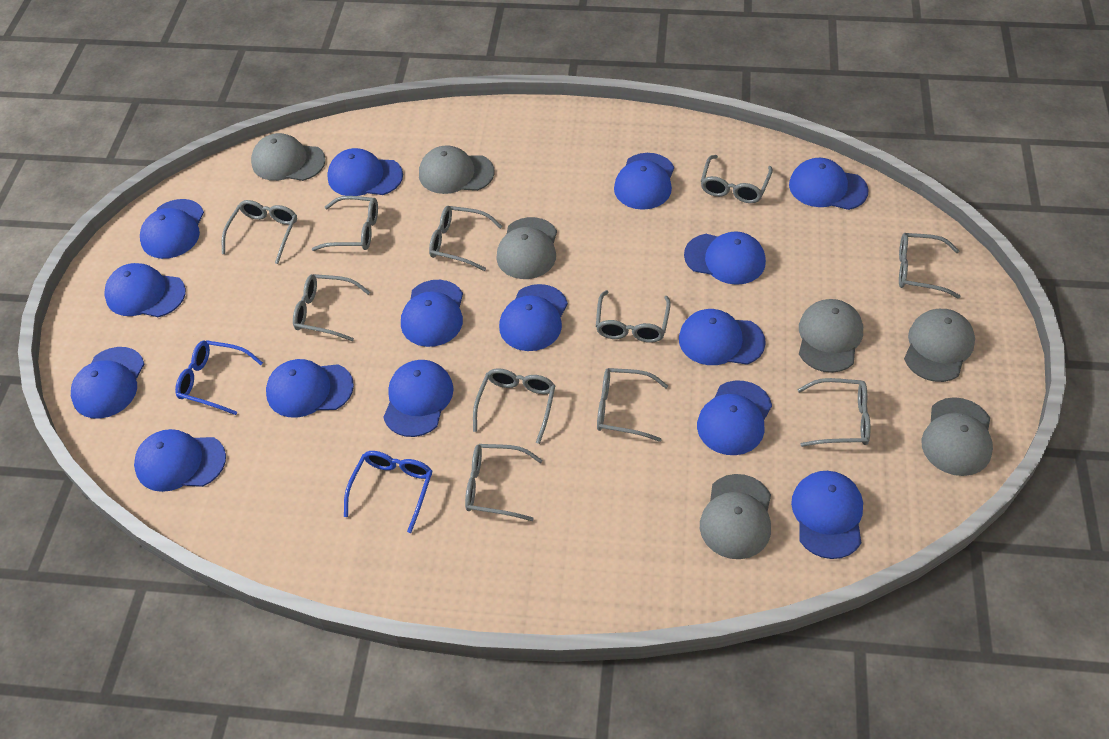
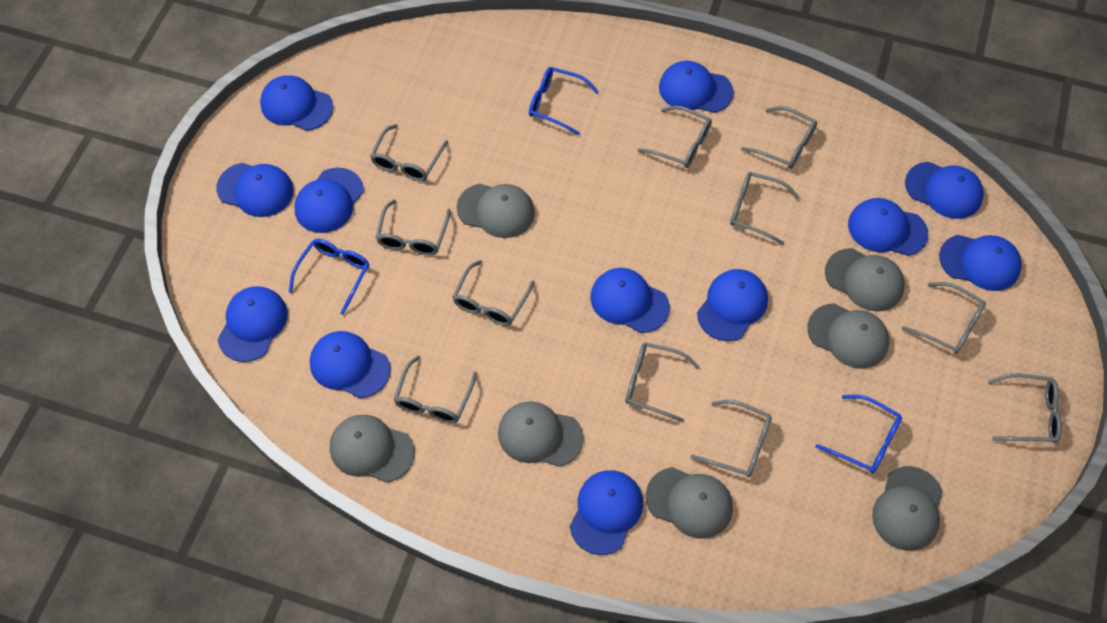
blue cap: 15 -> 12
blue glasses: 2 -> 3

